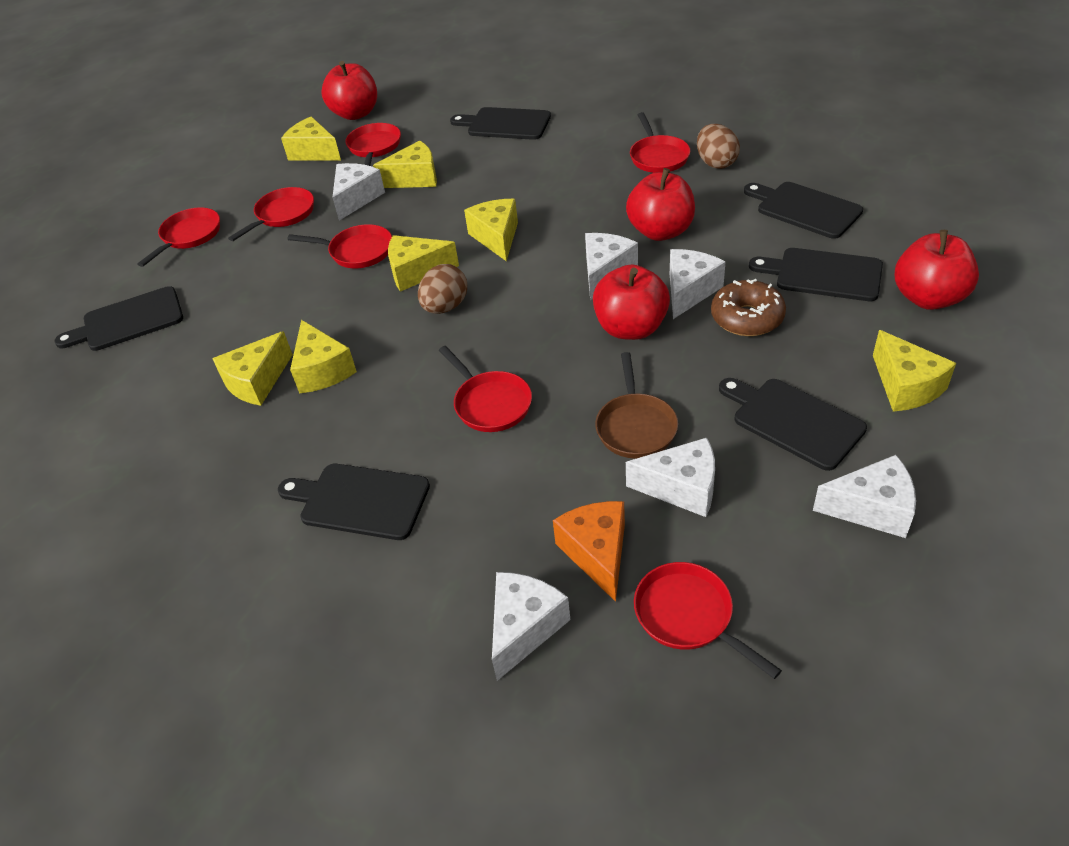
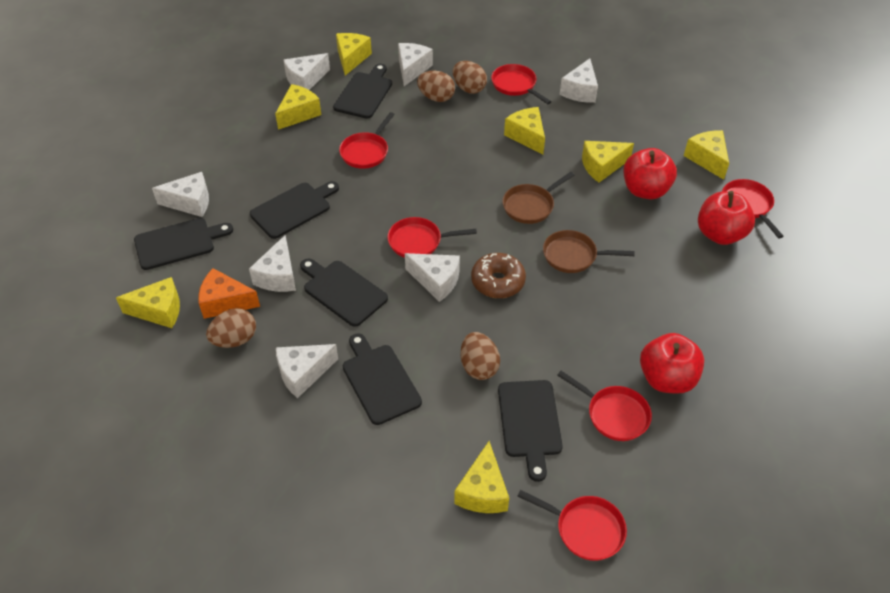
brown egg: 2 -> 4
brown pan: 1 -> 2
red apple: 4 -> 3
red pan: 7 -> 6
white cheese: 6 -> 7

